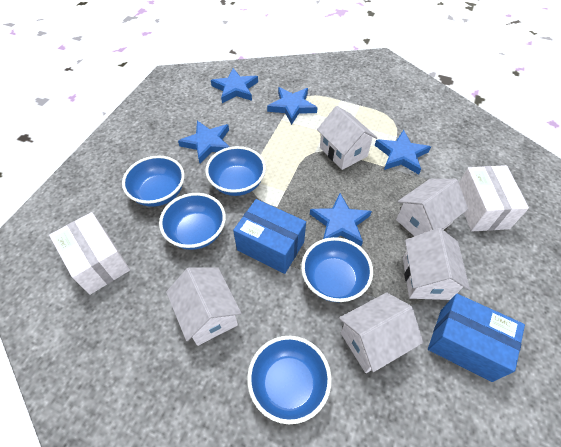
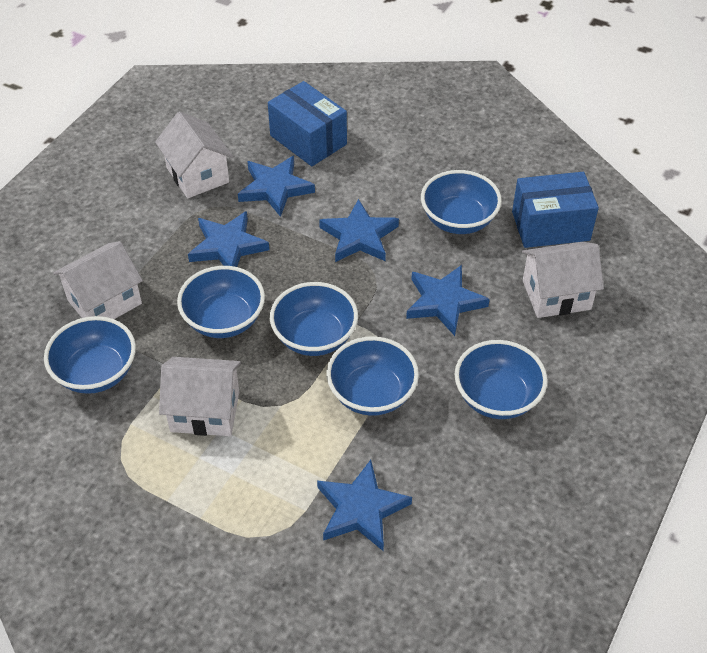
blue bowl: 5 -> 6
white box: 2 -> 0
white house: 5 -> 4

